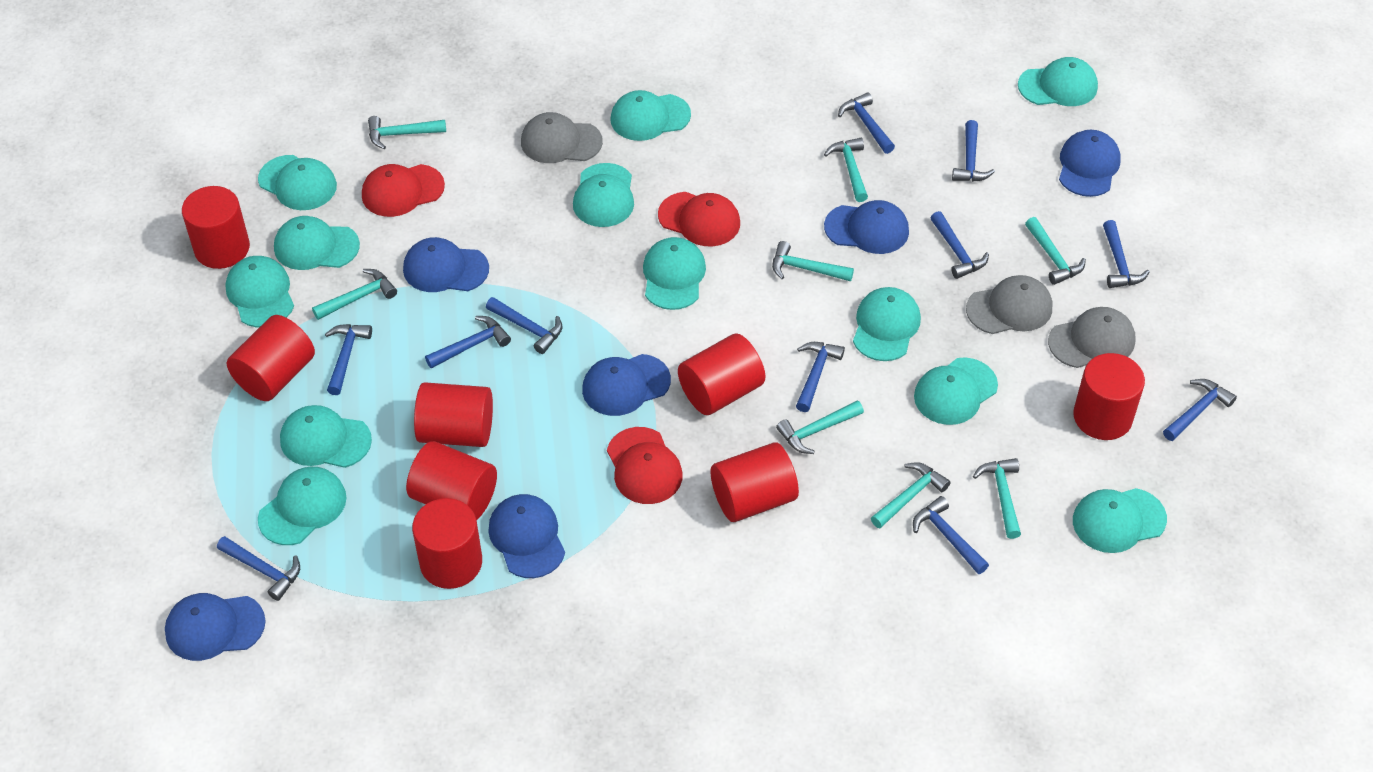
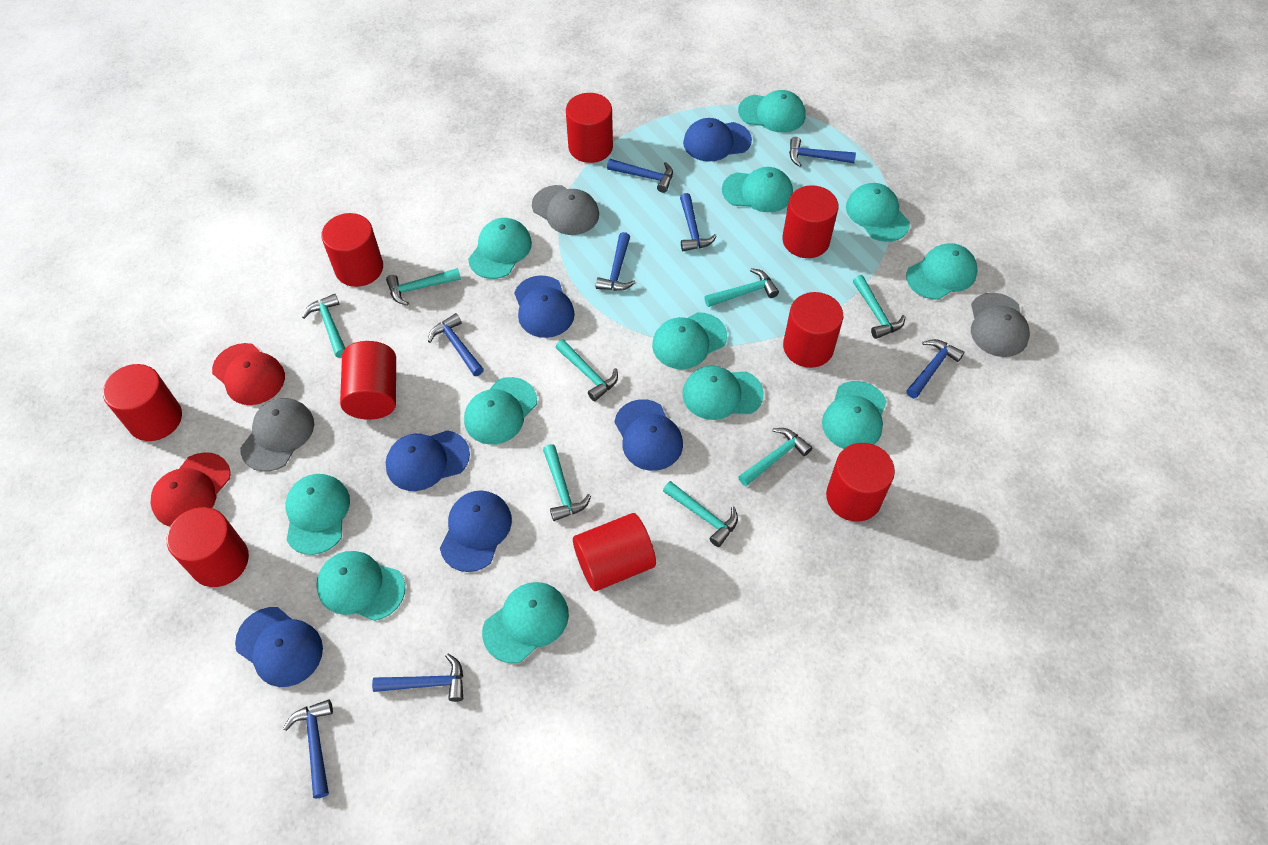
blue hammer: 11 -> 8
red cap: 3 -> 2
red cylinder: 8 -> 9

